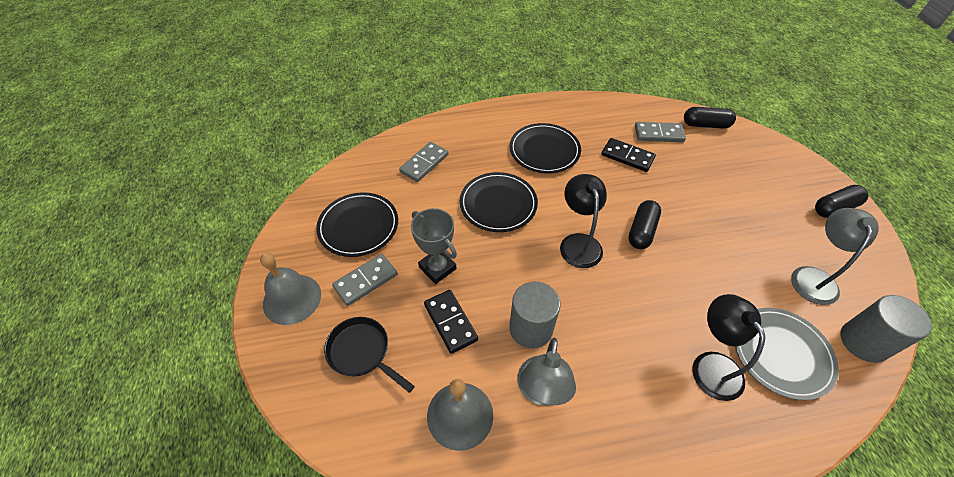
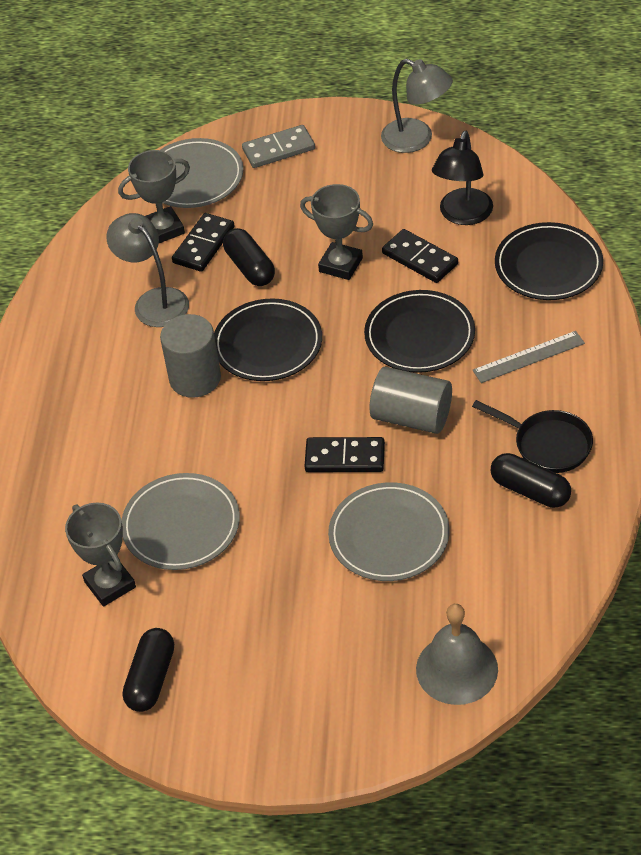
black domino: 2 -> 3
black lamp: 2 -> 1
grey bell: 2 -> 1
grey domino: 3 -> 1
grey plate: 1 -> 3
grey ruler: 0 -> 1
grey trophy: 1 -> 3

